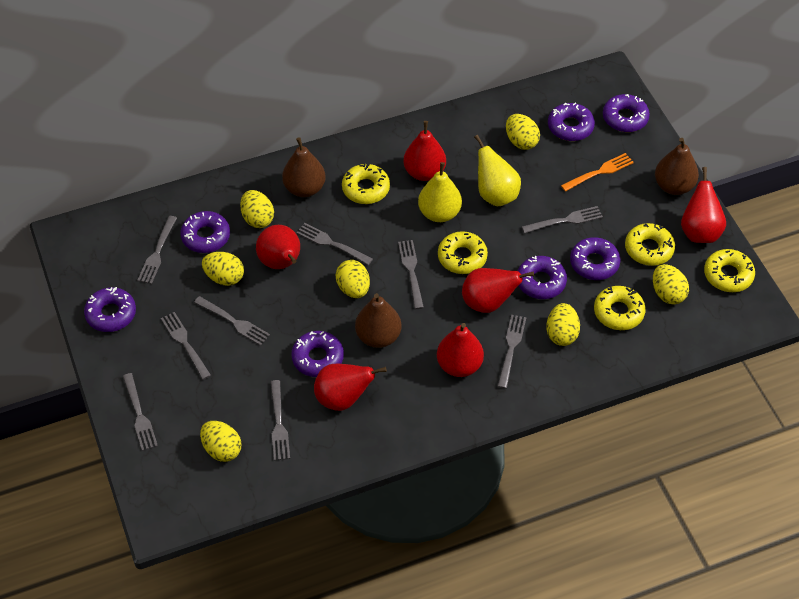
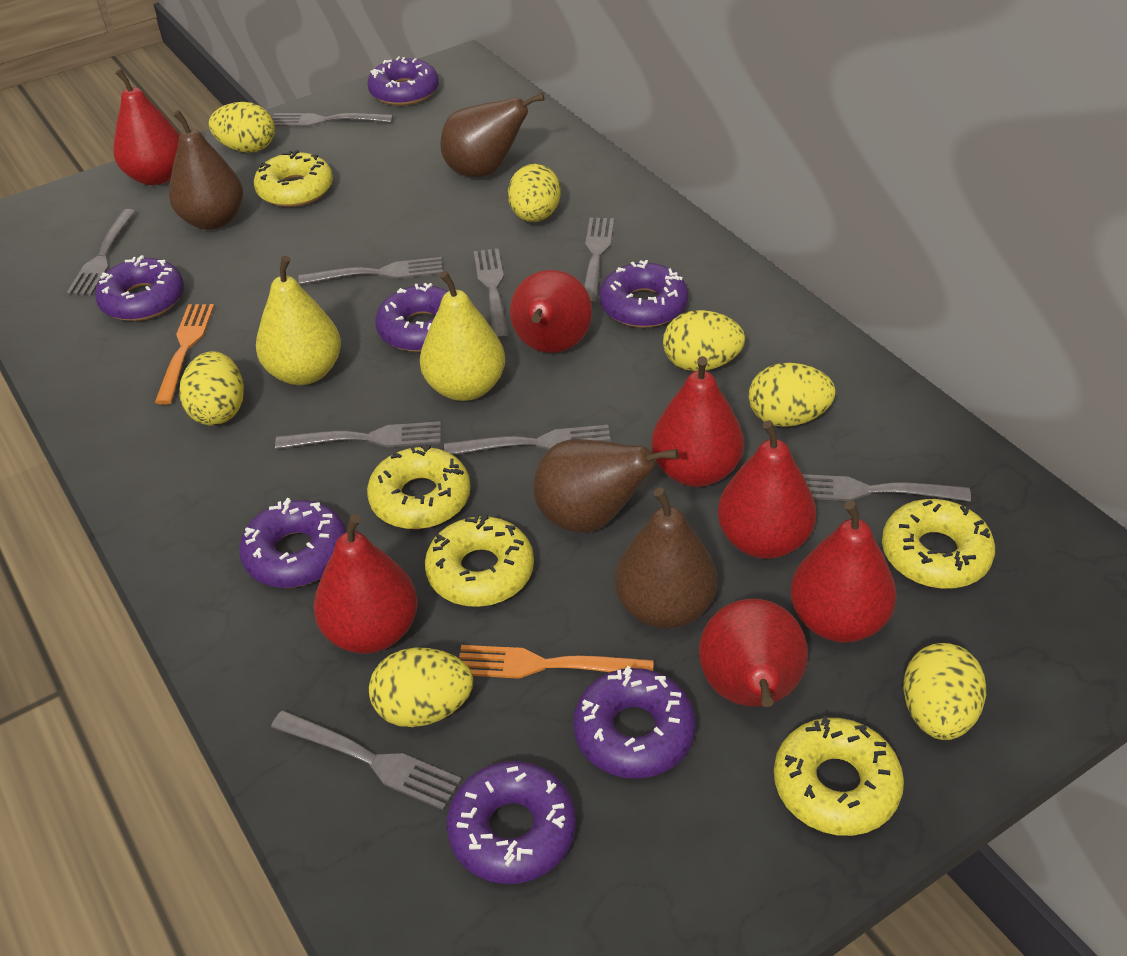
brown pear: 3 -> 4
orange fork: 1 -> 2
red pear: 6 -> 7

